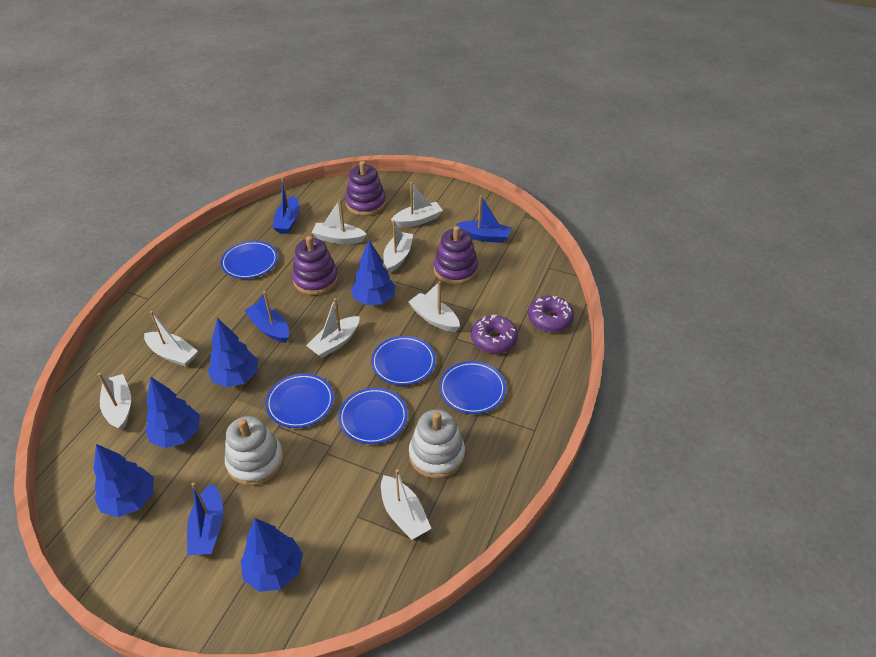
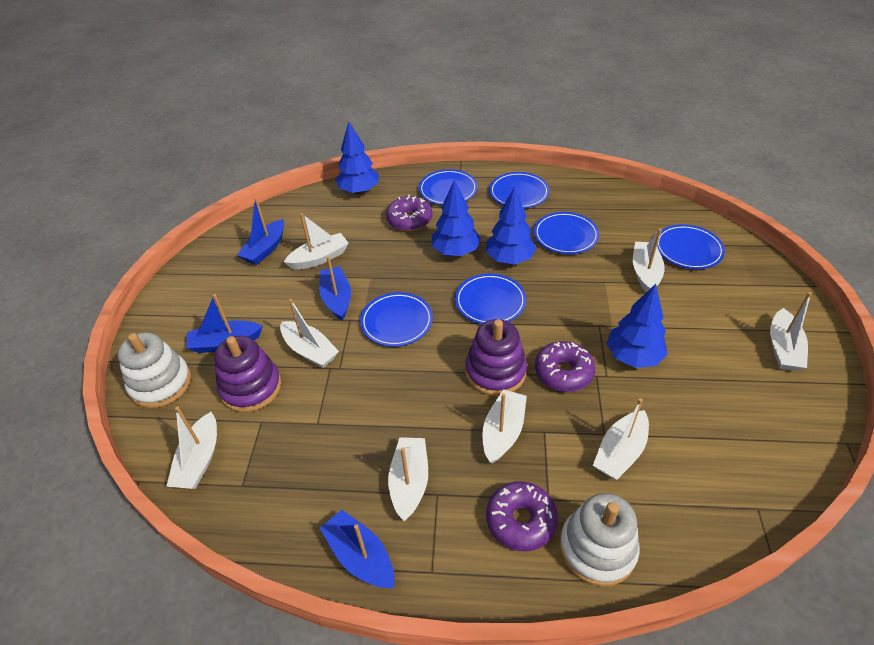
blue plate: 5 -> 6
blue tree: 5 -> 4
purple donut: 2 -> 3
purple stacking toy: 3 -> 2

